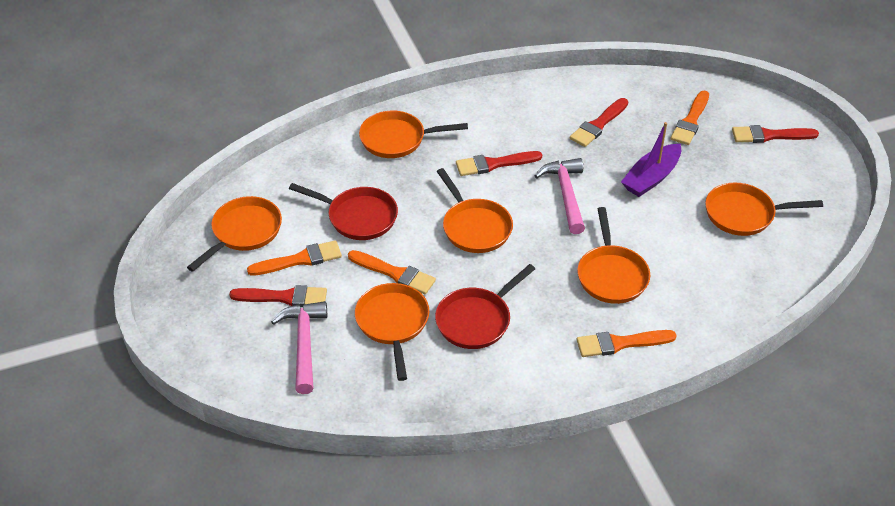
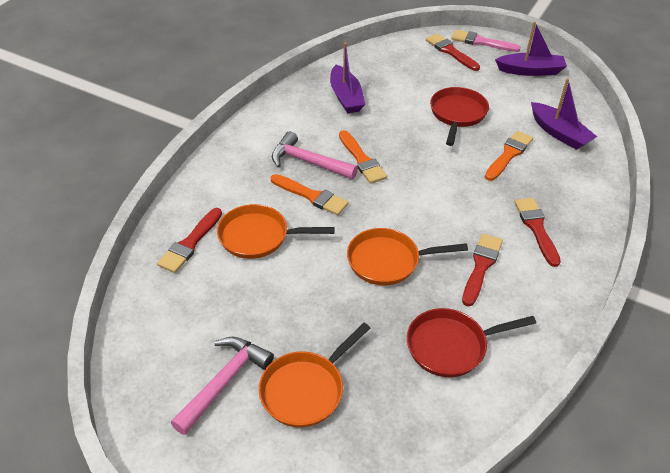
orange brush: 4 -> 3
orange pan: 6 -> 3
pink brush: 0 -> 1
purple boat: 1 -> 3

